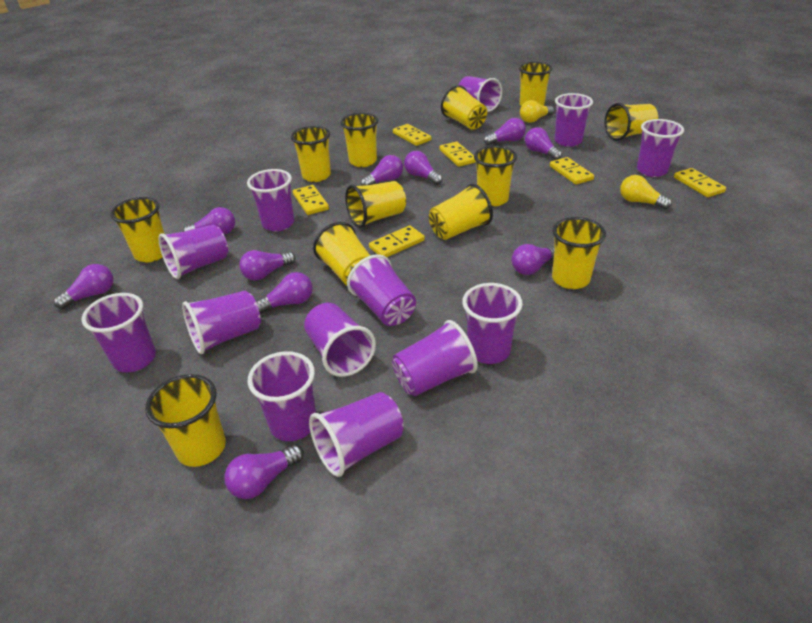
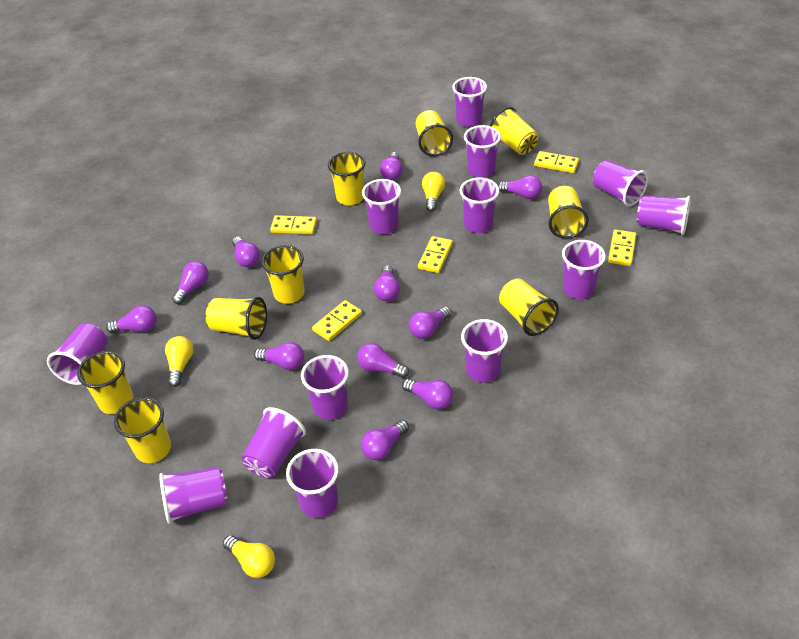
purple light bulb: 10 -> 11
yellow cup: 12 -> 9
yellow domino: 6 -> 5
yellow light bulb: 2 -> 3

